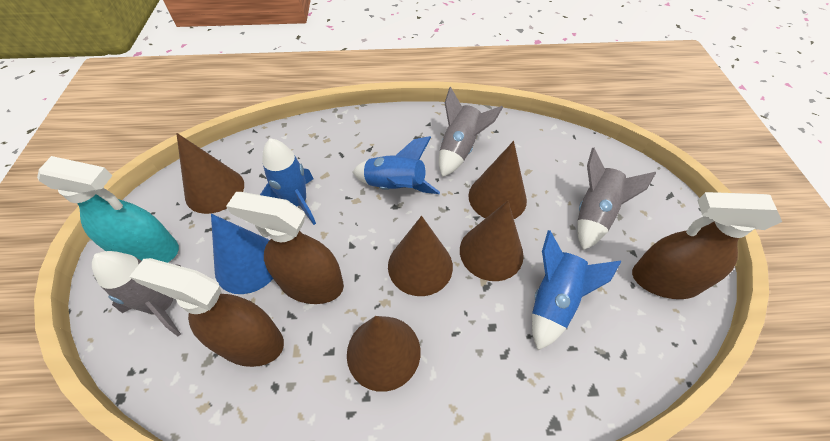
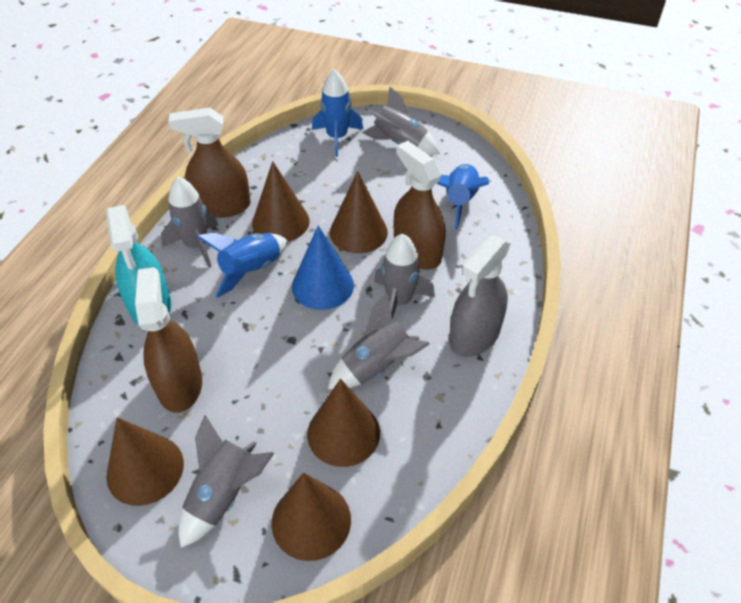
grey rocket: 3 -> 5
grey spray bottle: 0 -> 1

